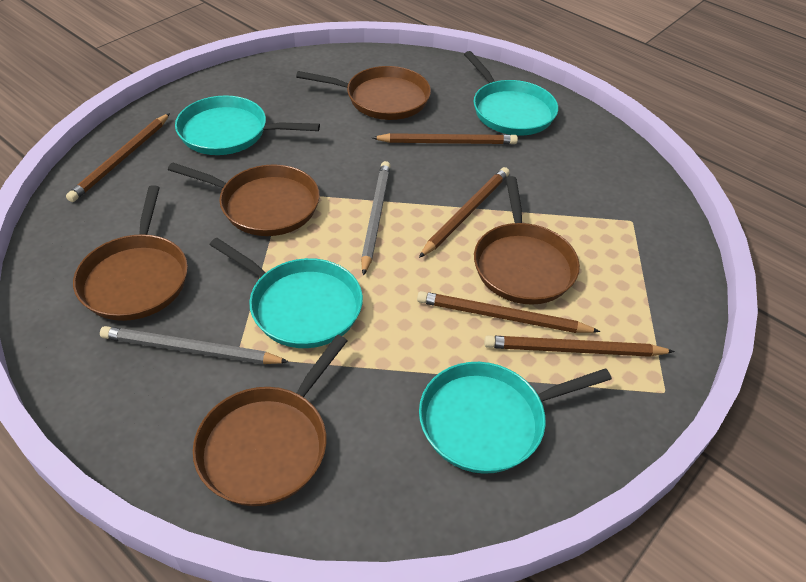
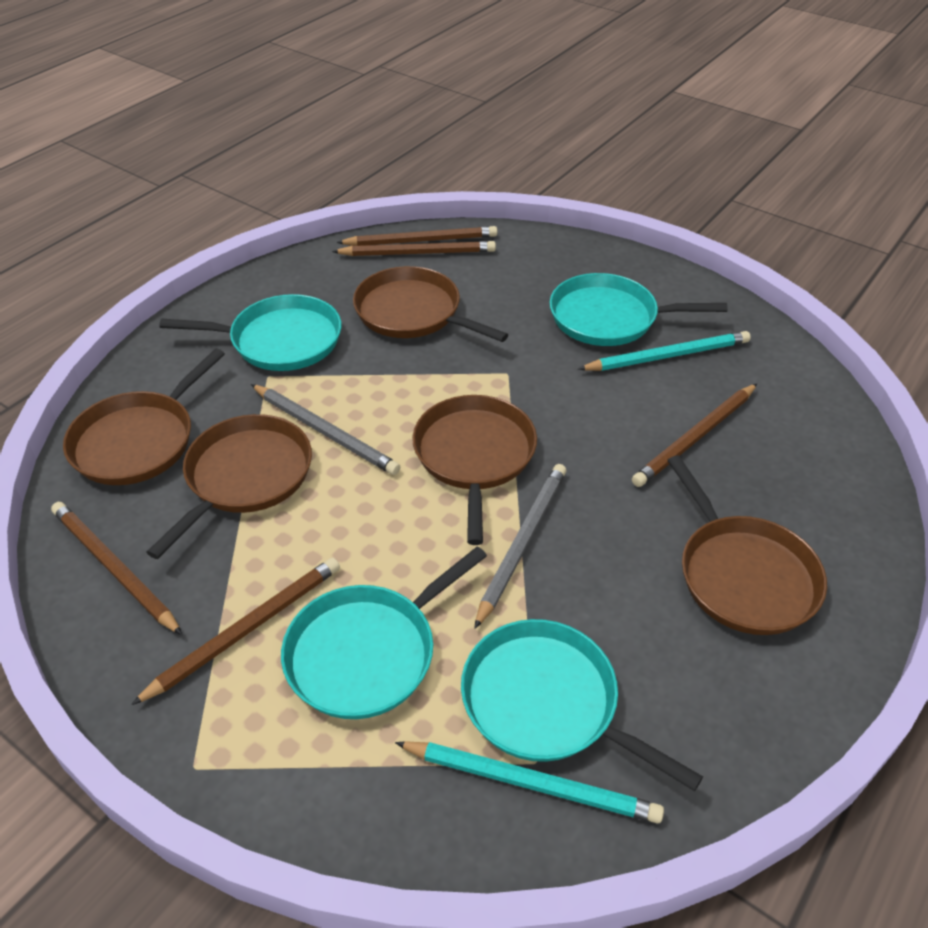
turquoise pencil: 0 -> 2

